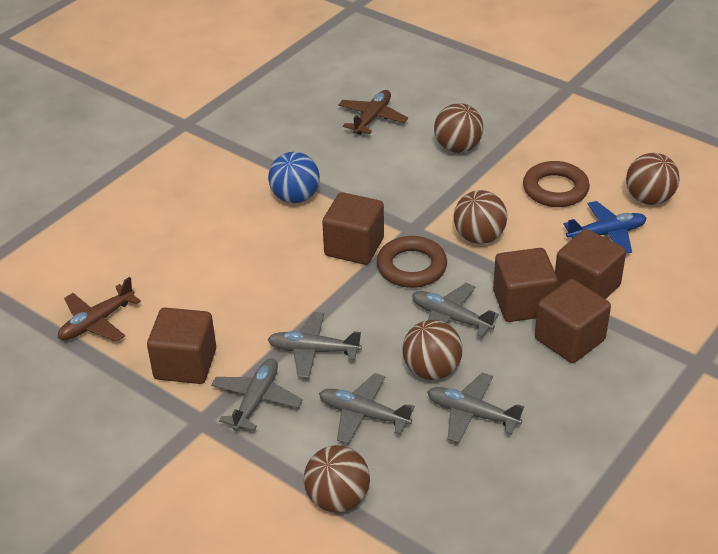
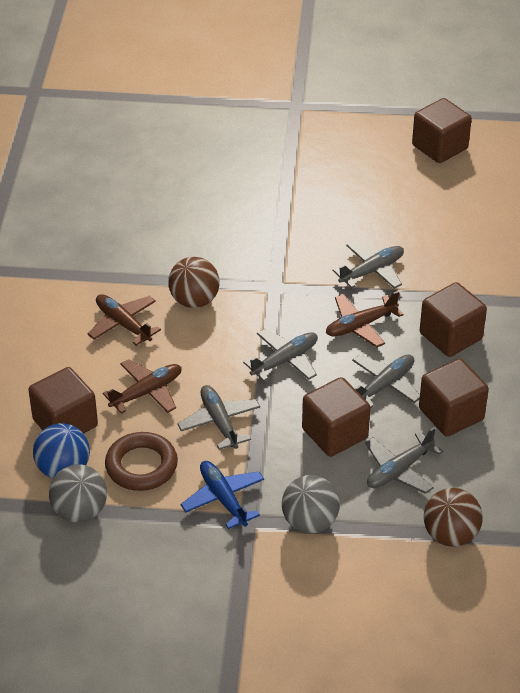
brown ball: 5 -> 2
brown plane: 2 -> 3
brown ring: 2 -> 1
grey ball: 0 -> 2

